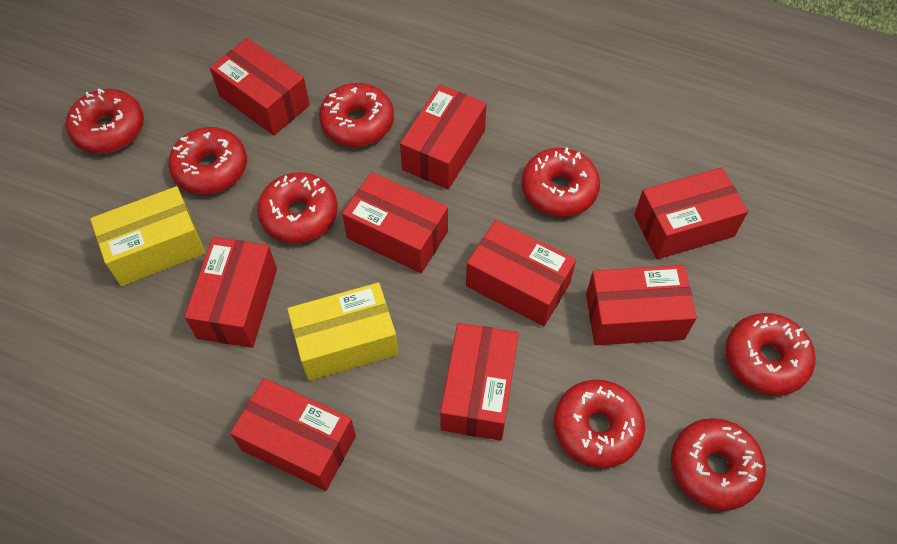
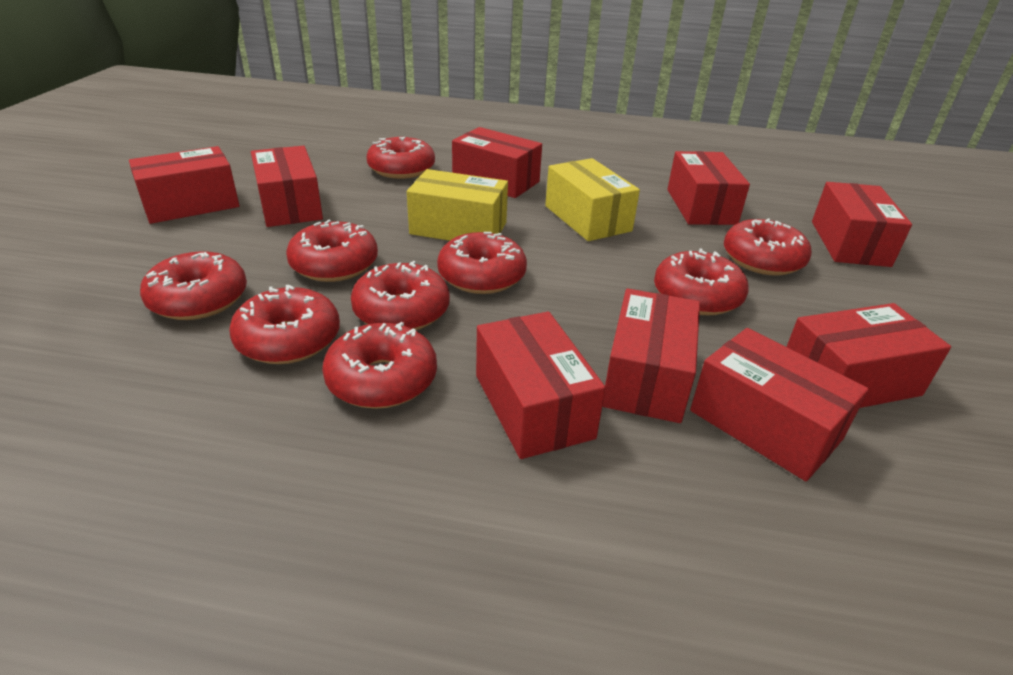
red donut: 8 -> 9

